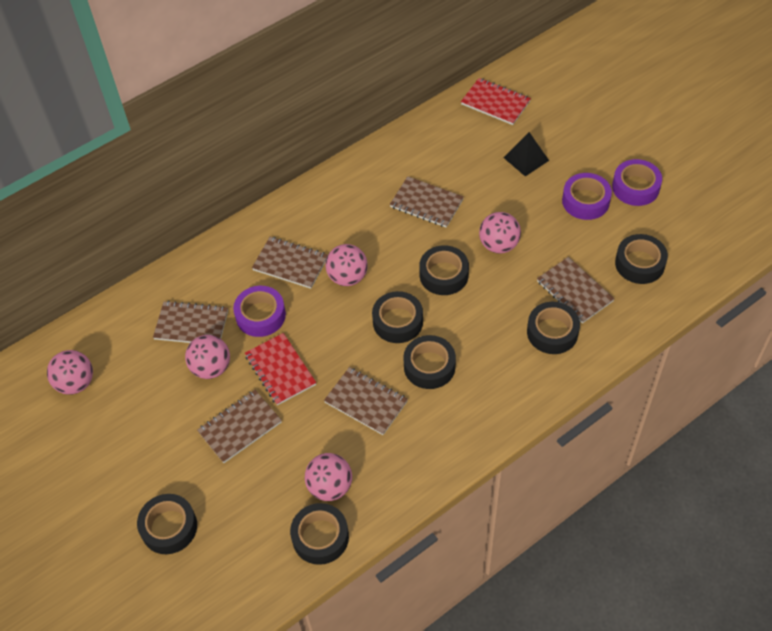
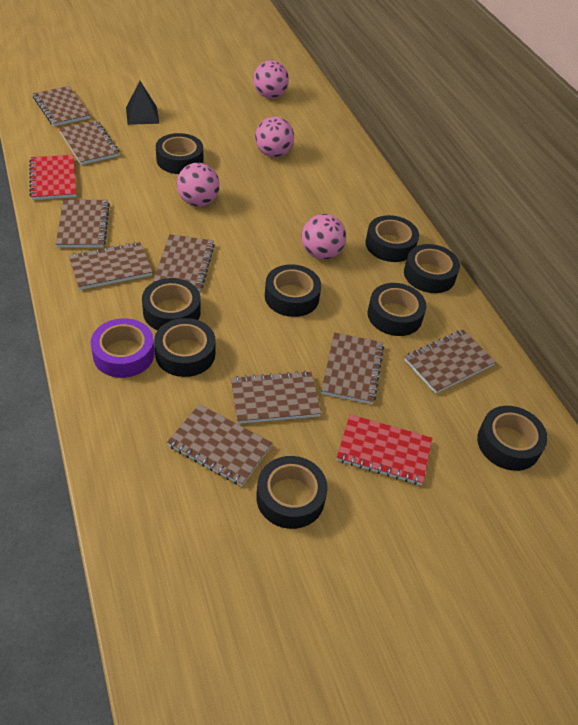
black tape: 7 -> 9
brown notebook: 6 -> 9
pink ball: 5 -> 4
purple tape: 3 -> 1

